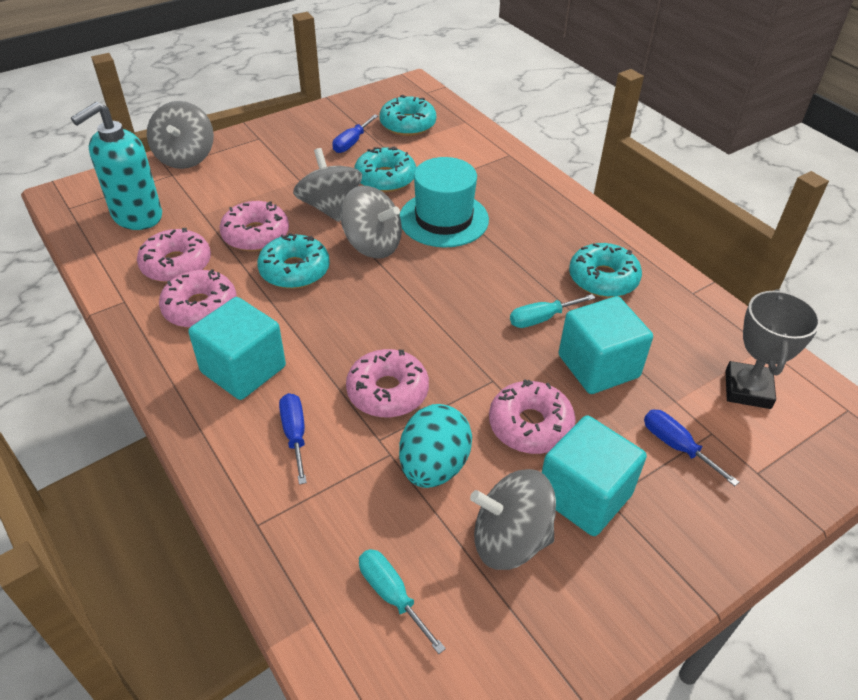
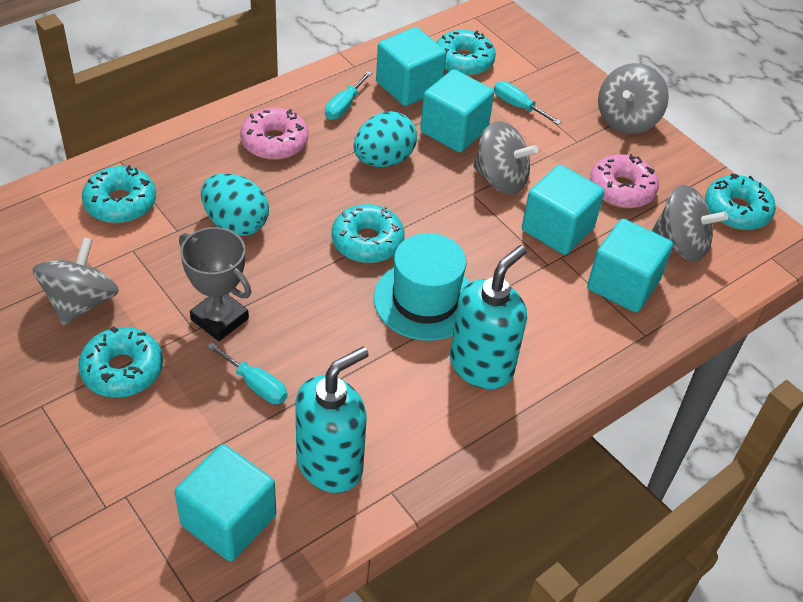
blue screwdriver: 3 -> 0
pink donut: 5 -> 2
turquoise cube: 3 -> 5
turquoise donut: 4 -> 5
turquoise egg: 1 -> 2
turquoise screwdriver: 2 -> 3
turquoise soap dispenser: 1 -> 2

